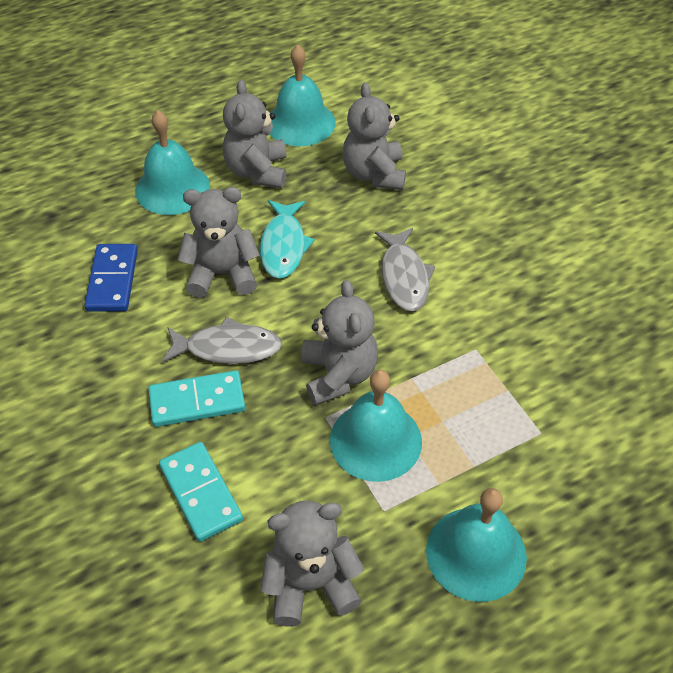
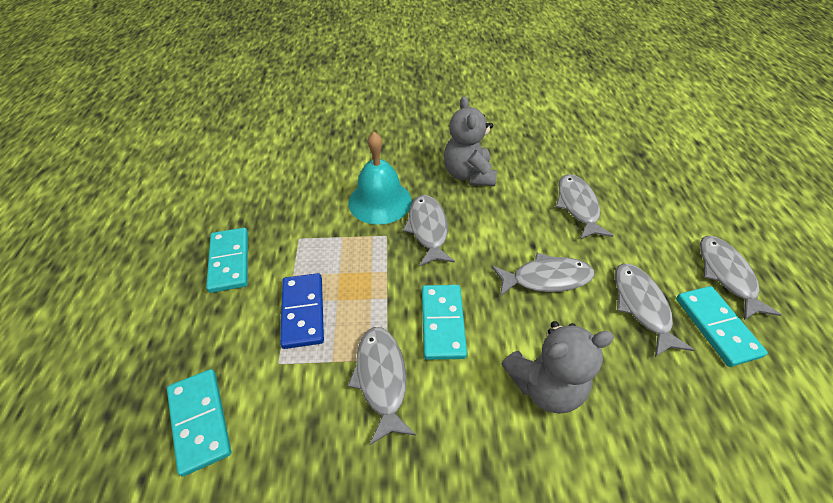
grey fish: 2 -> 6
grey teddy bear: 5 -> 2
turquoise bell: 4 -> 1
turquoise domino: 2 -> 4
turquoise fish: 1 -> 0

